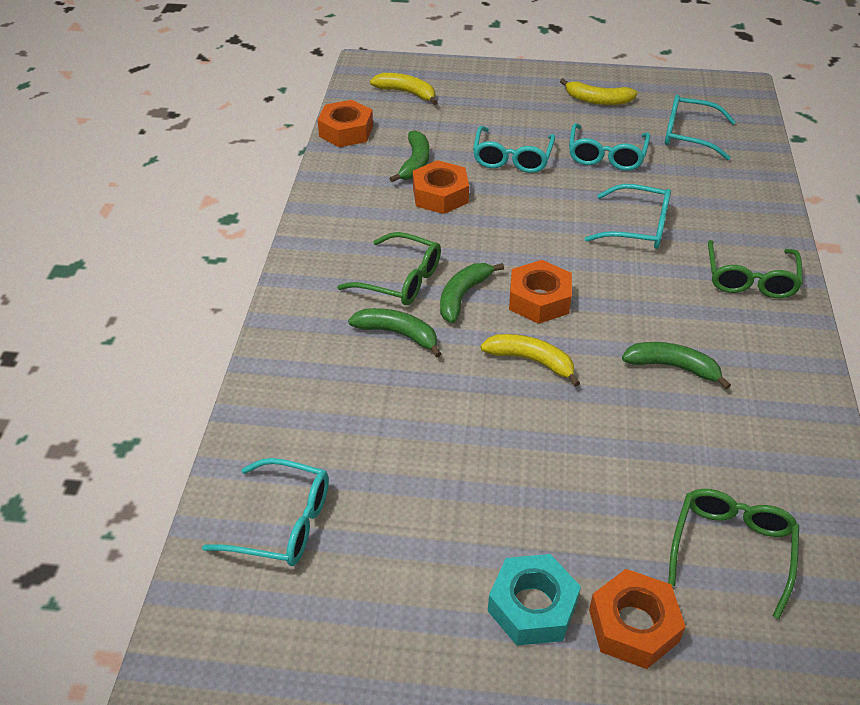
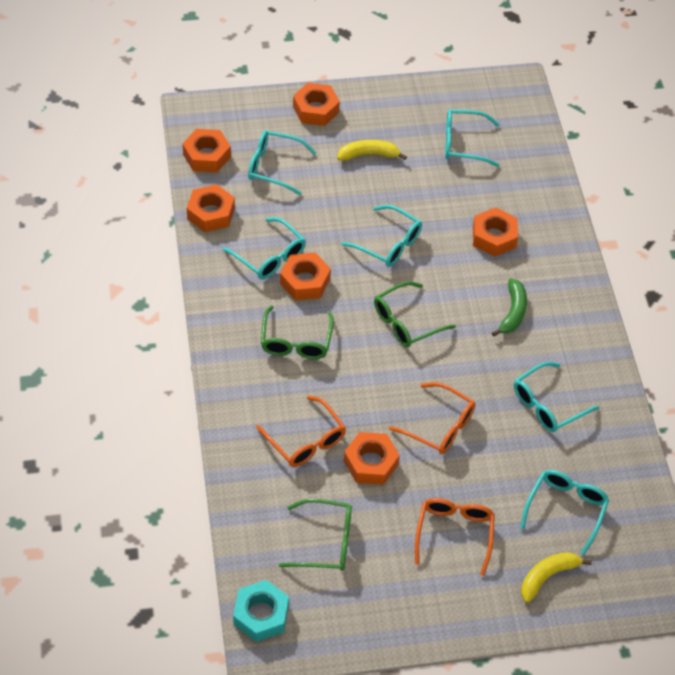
green banana: 4 -> 1
orange glasses: 0 -> 3
orange nut: 4 -> 6
turquoise glasses: 5 -> 6
yellow banana: 3 -> 2

